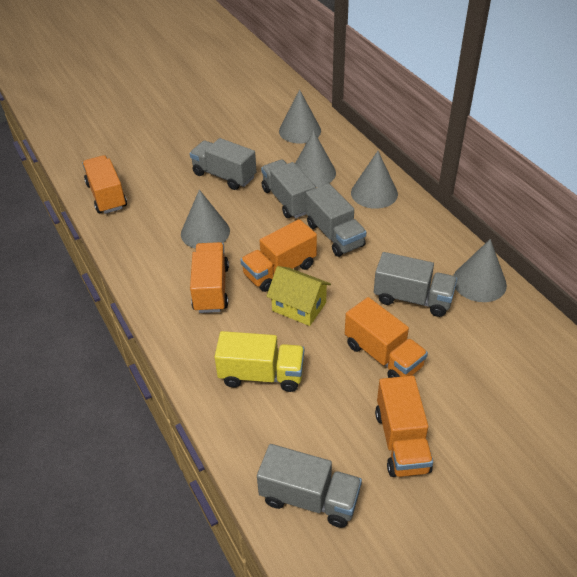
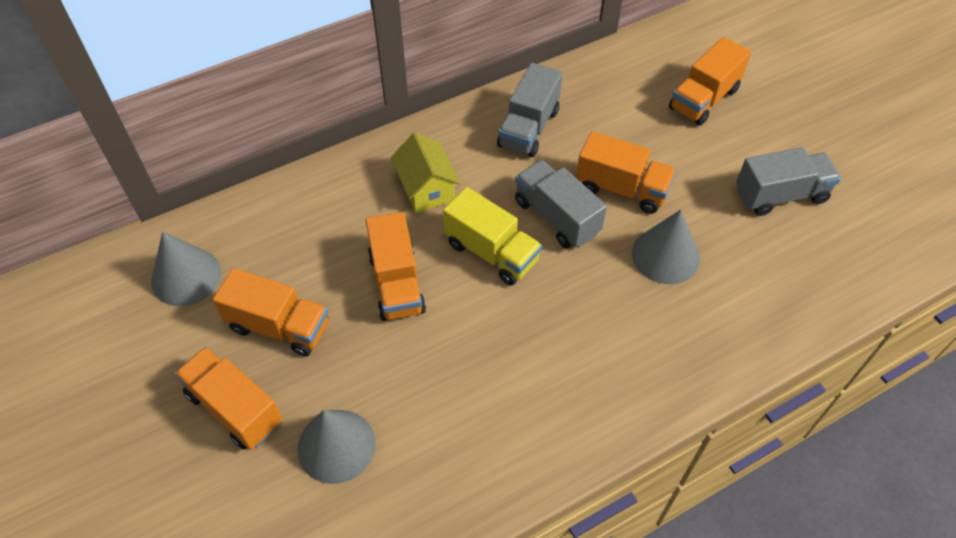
grey cone: 5 -> 3
grey truck: 5 -> 3

